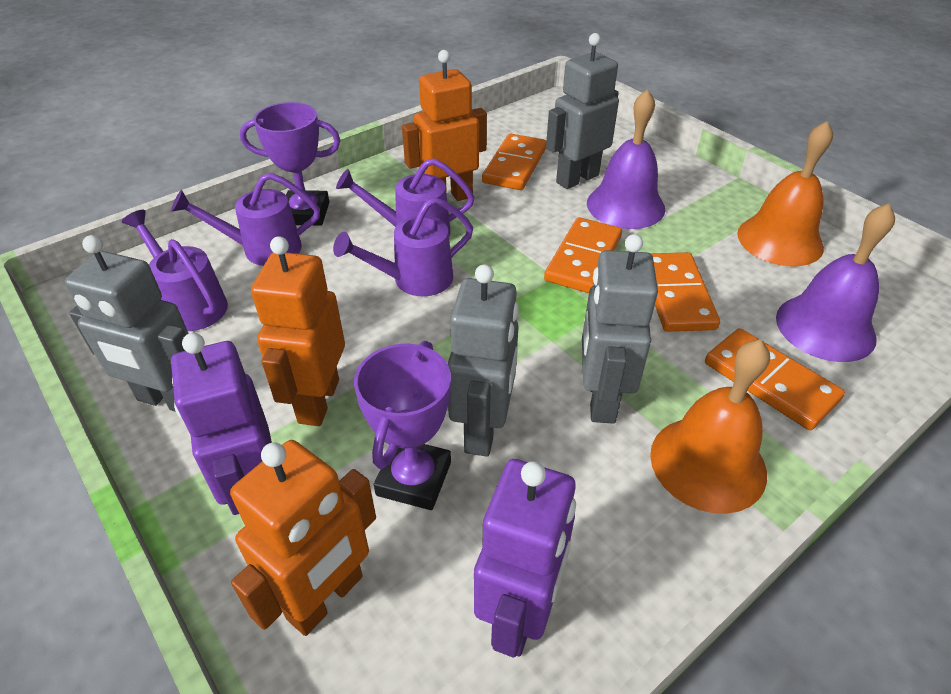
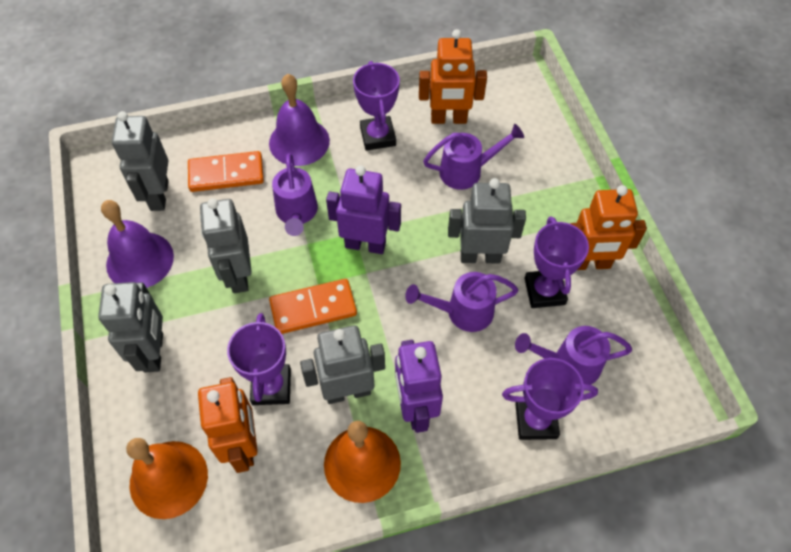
grey robot: 4 -> 5
orange domino: 4 -> 2
purple trophy: 2 -> 4

